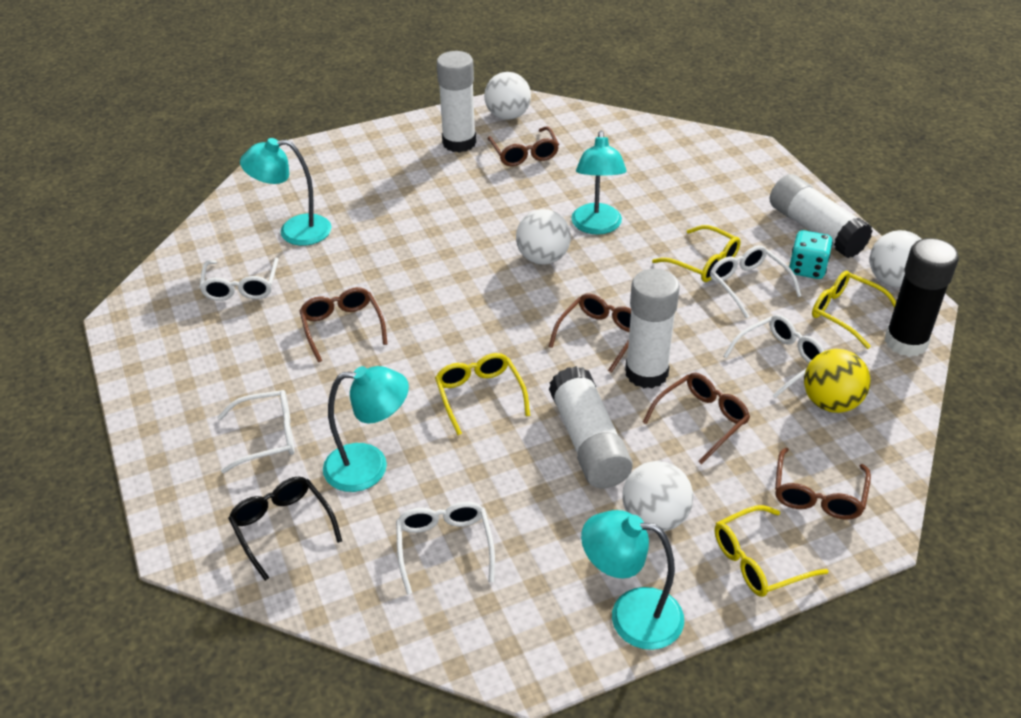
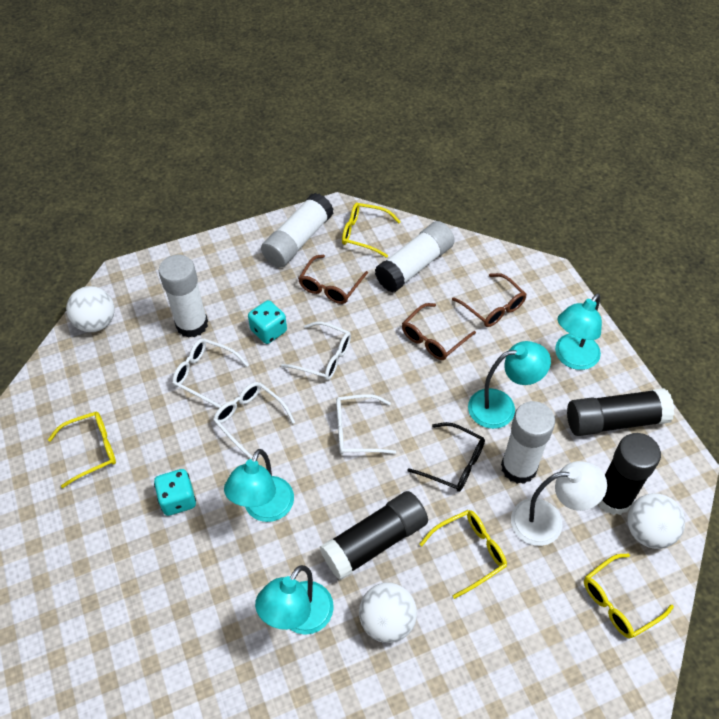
black glue stick: 1 -> 3
brown glasses: 5 -> 3
turquoise dice: 1 -> 2
white ball: 4 -> 3
white glasses: 5 -> 4
white lamp: 0 -> 1
yellow ball: 1 -> 0

